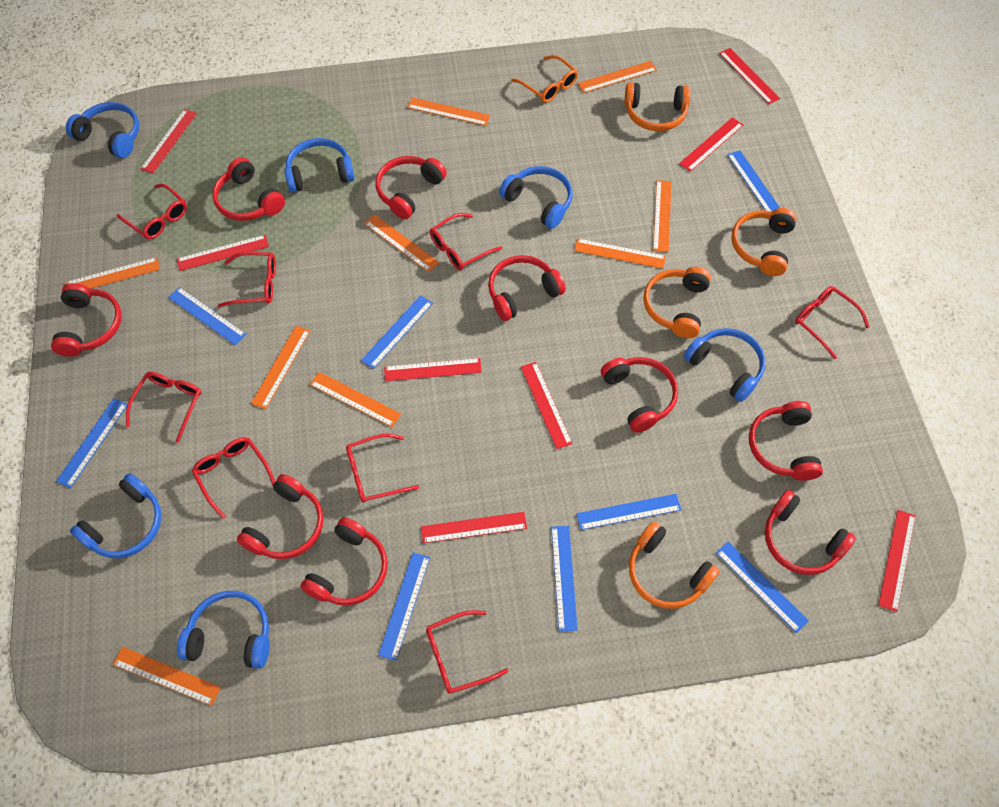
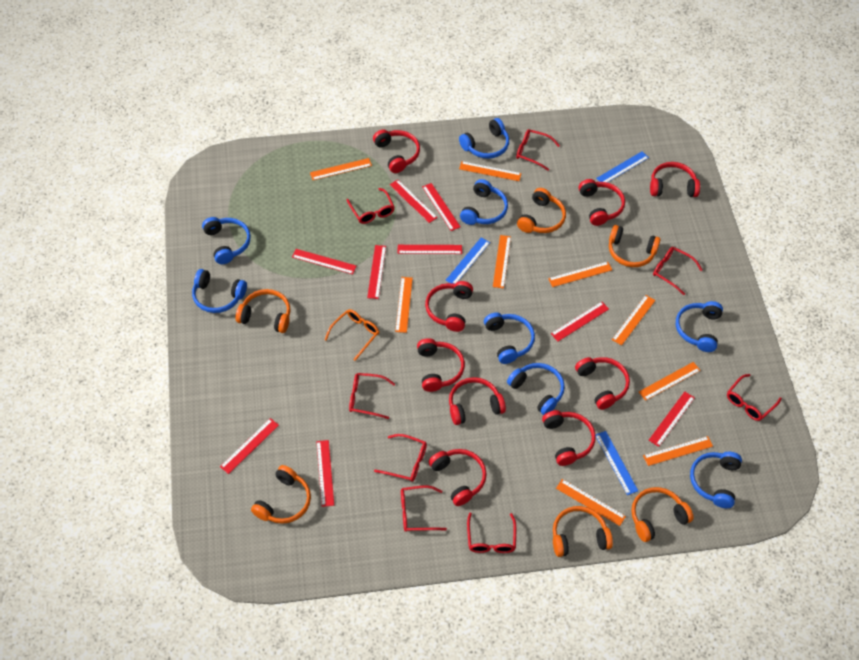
blue headphones: 6 -> 8
blue ruler: 8 -> 3
orange headphones: 4 -> 6
red ruler: 8 -> 9

